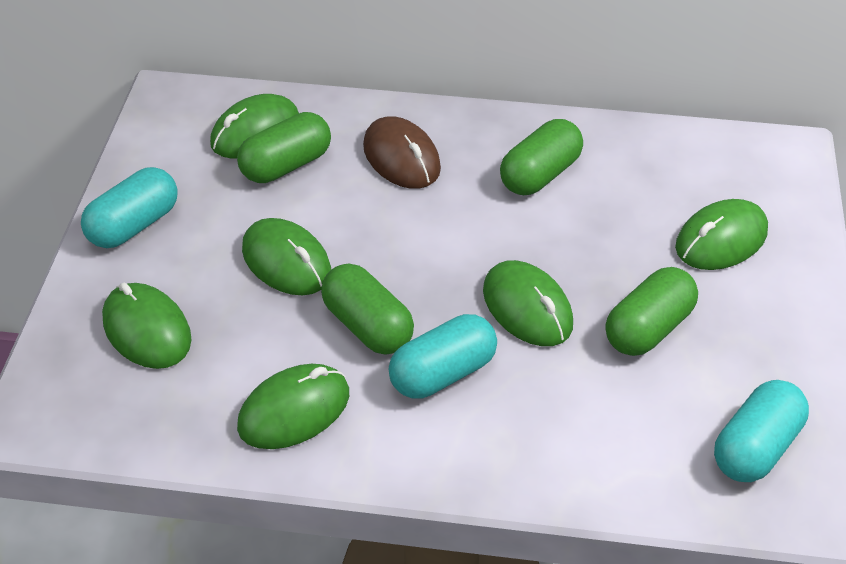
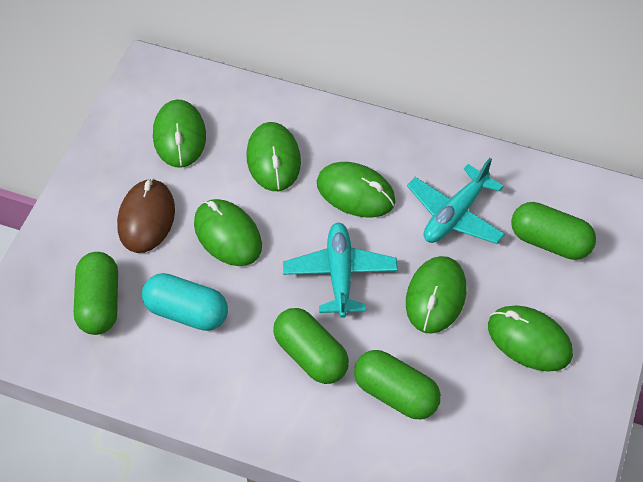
turquoise capsule: 3 -> 1
turquoise plane: 0 -> 2

